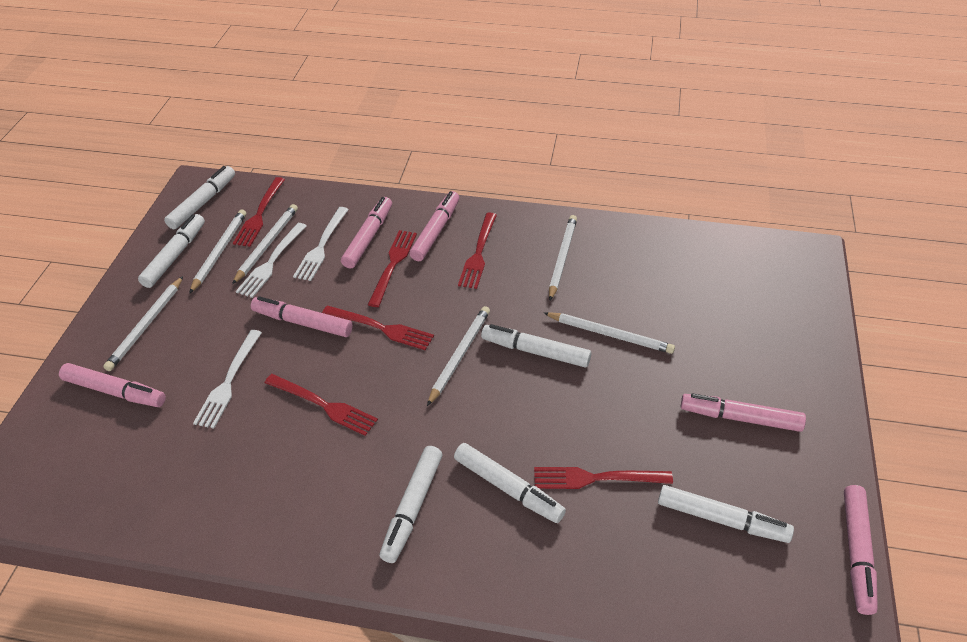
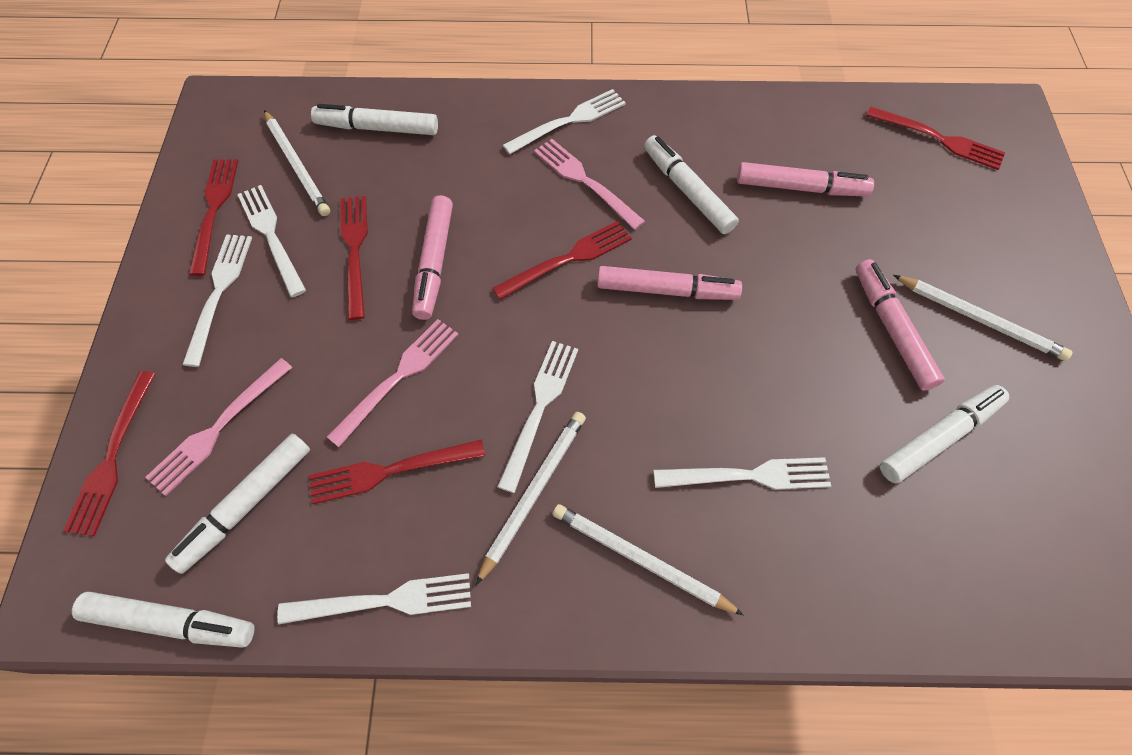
pink fork: 0 -> 3
pink marker: 6 -> 4
white fork: 3 -> 6
white marker: 6 -> 5
white pencil: 6 -> 4

